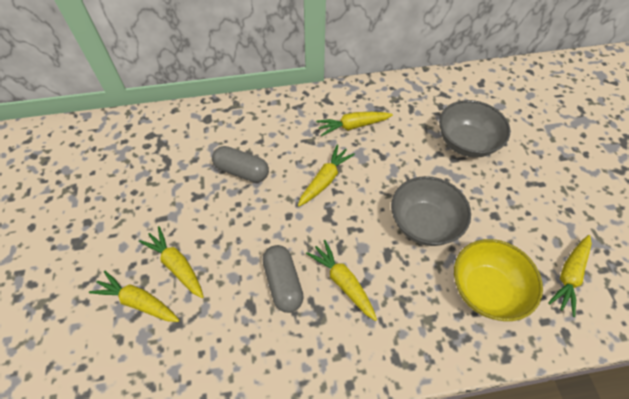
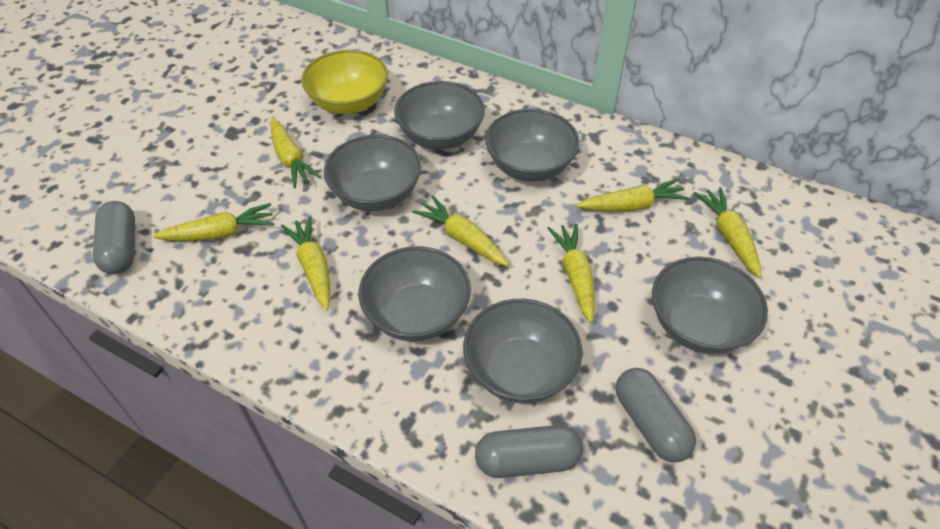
grey bowl: 2 -> 6
grey capsule: 2 -> 3
yellow carrot: 6 -> 7

